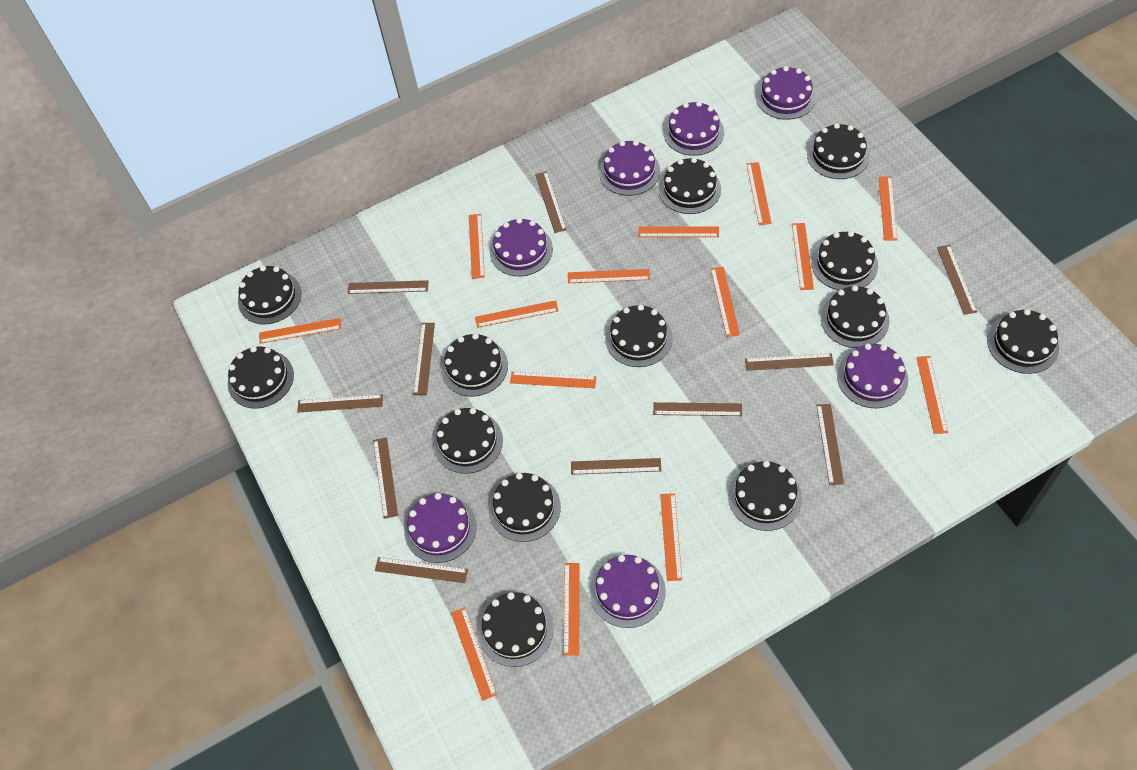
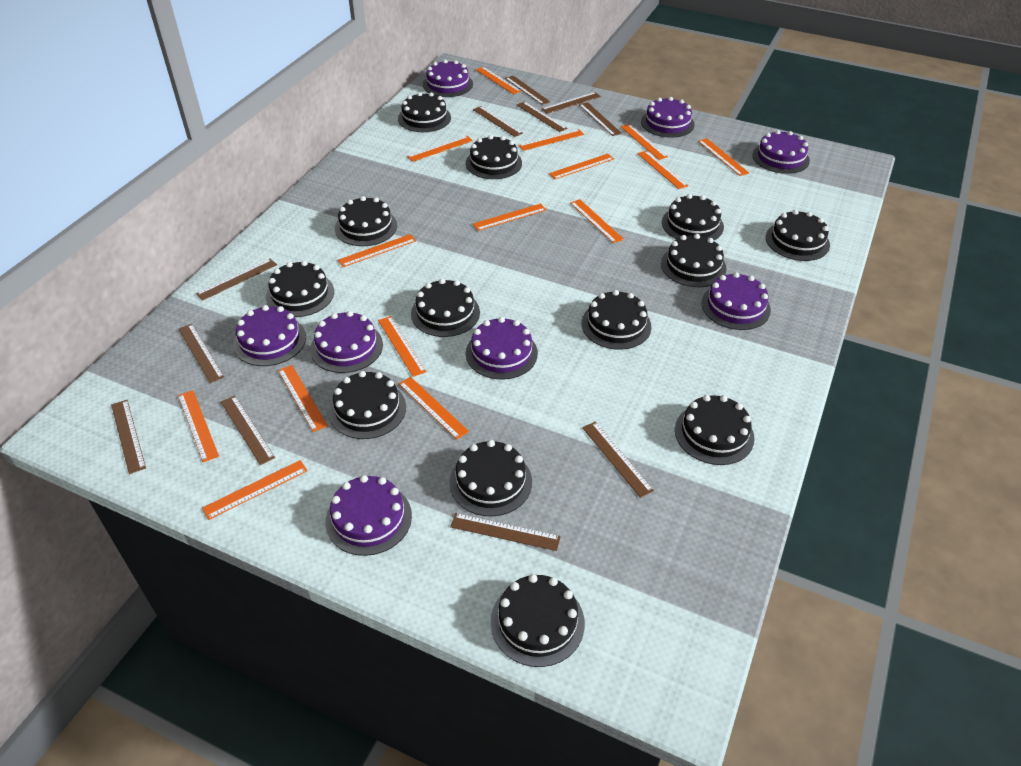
orange ruler: 14 -> 15
purple cake: 7 -> 8

